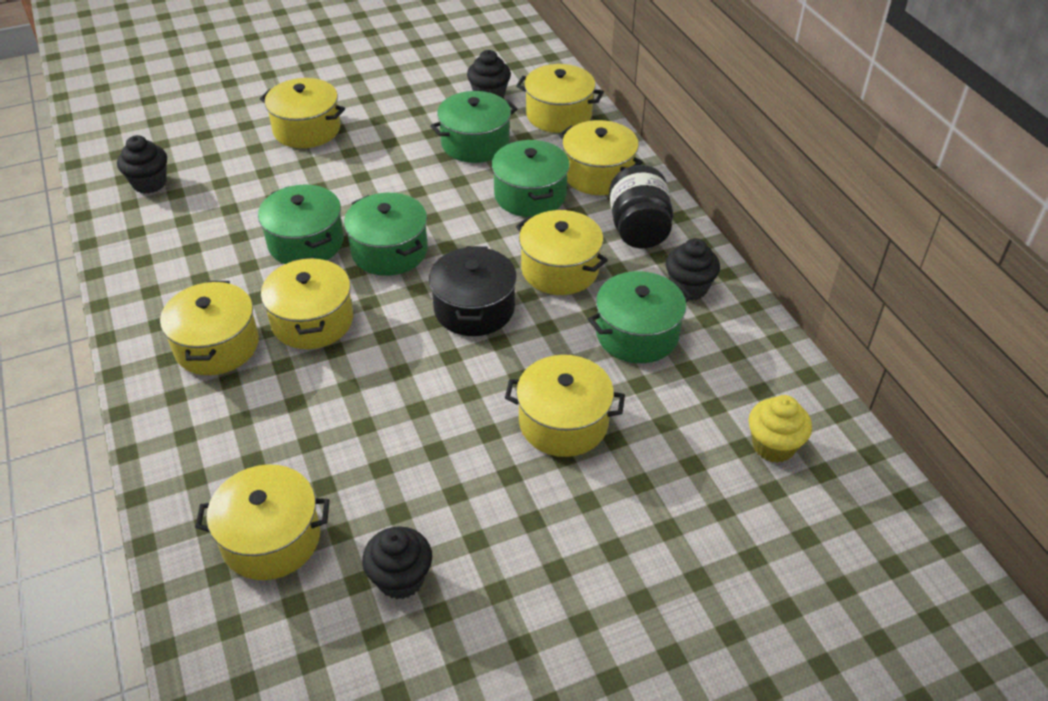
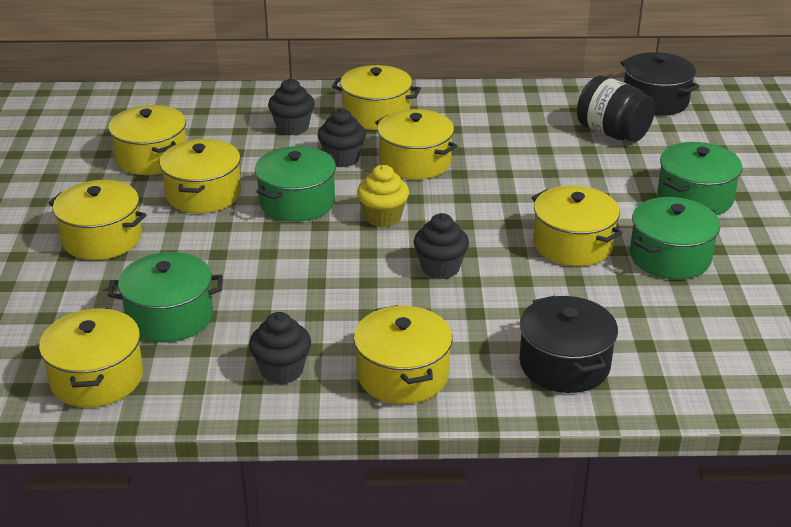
black pot: 1 -> 2
green pot: 5 -> 4

